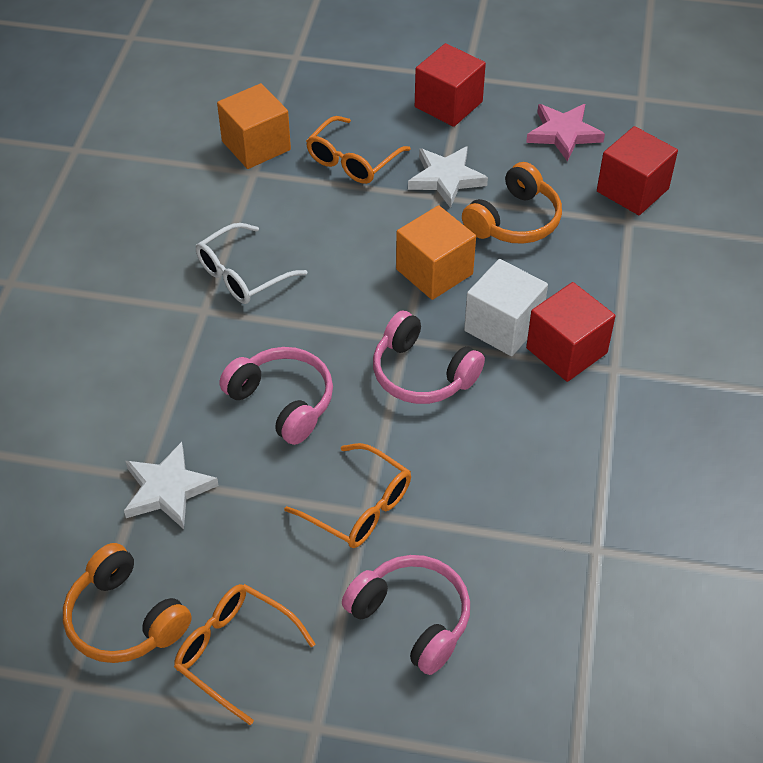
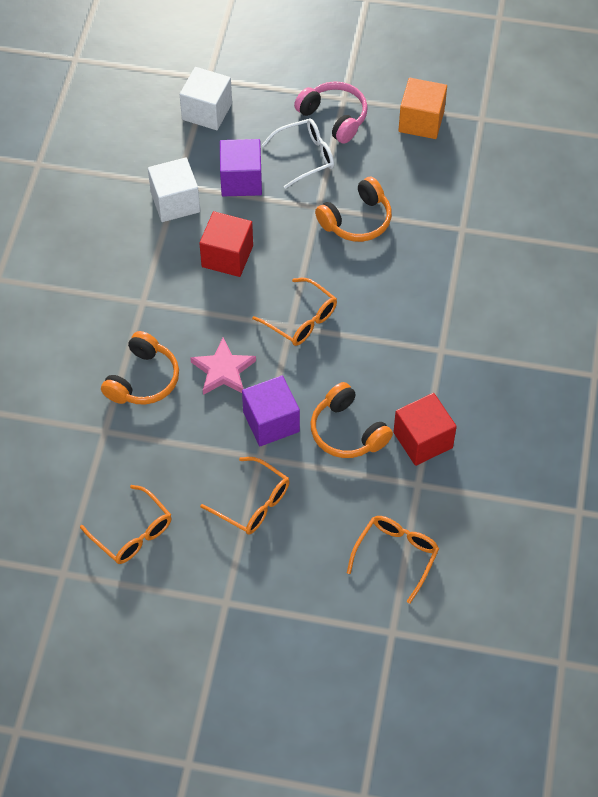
orange cube: 2 -> 1
orange glasses: 3 -> 4
orange headphones: 2 -> 3
pink headphones: 3 -> 1
purple cube: 0 -> 2
red cube: 3 -> 2
white cube: 1 -> 2
white star: 2 -> 0

